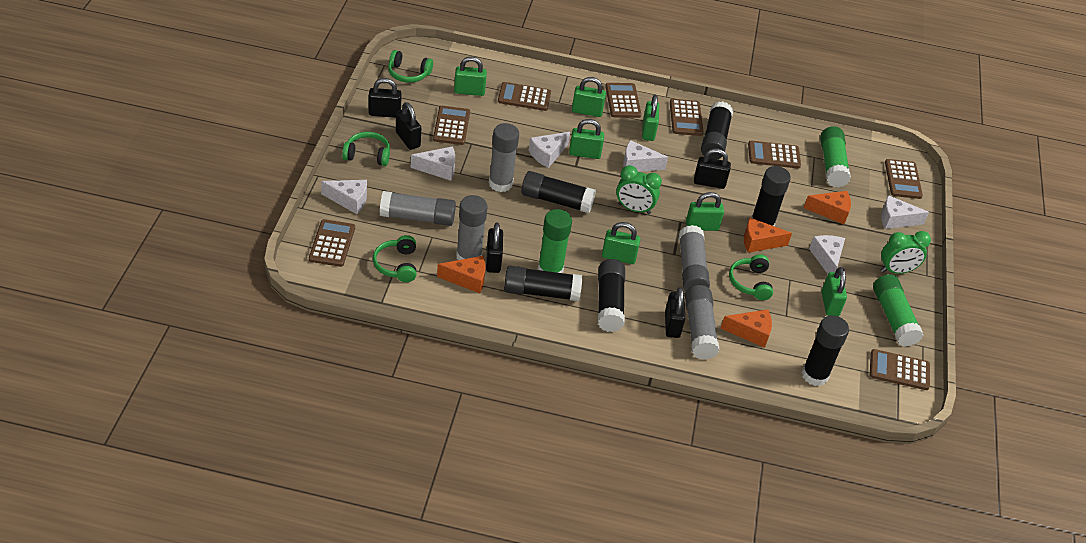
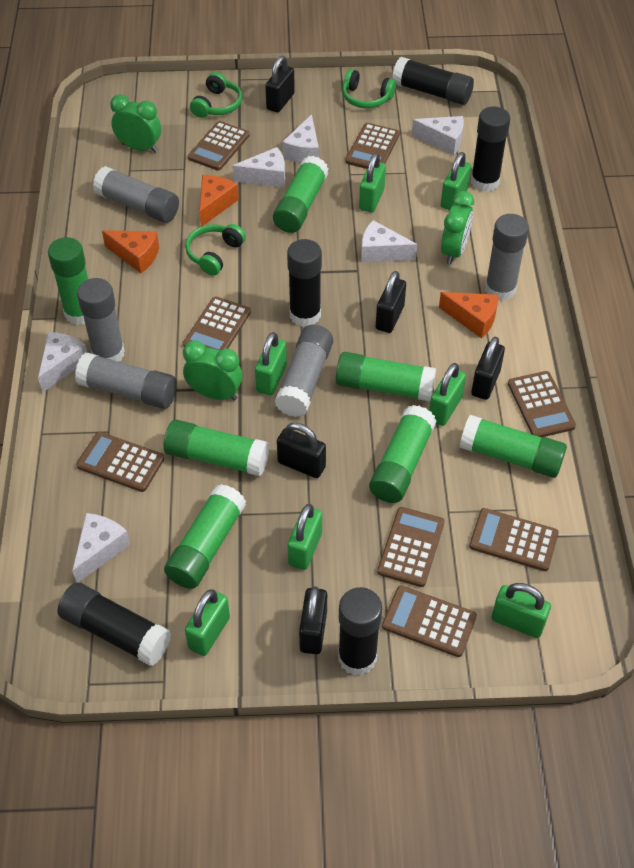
black glue stick: 6 -> 5
green clock: 2 -> 3
green glue stick: 3 -> 7
green headphones: 4 -> 3
orange cheese: 4 -> 3

